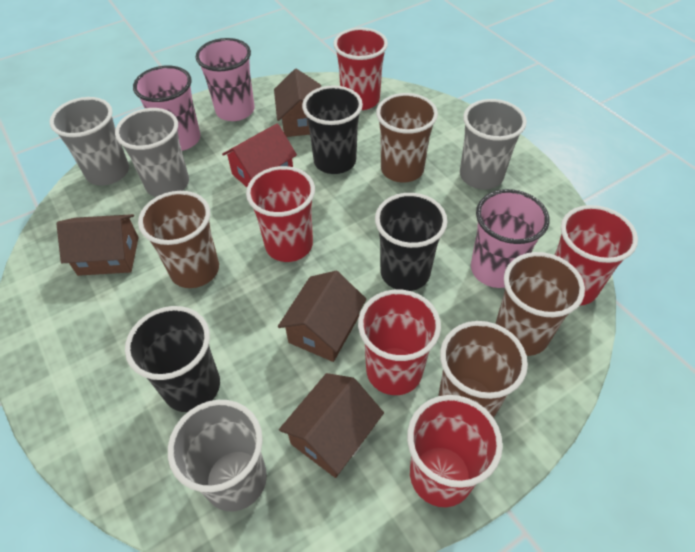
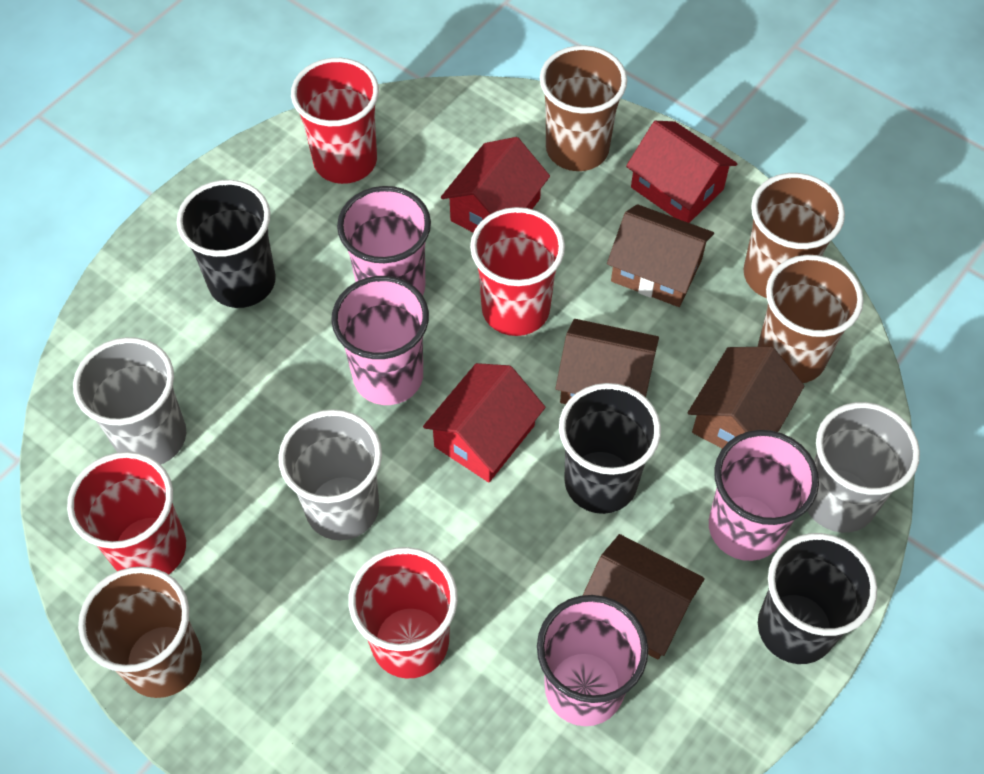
grey cup: 4 -> 3
pink cup: 3 -> 4
red cup: 5 -> 4
red house: 1 -> 3

